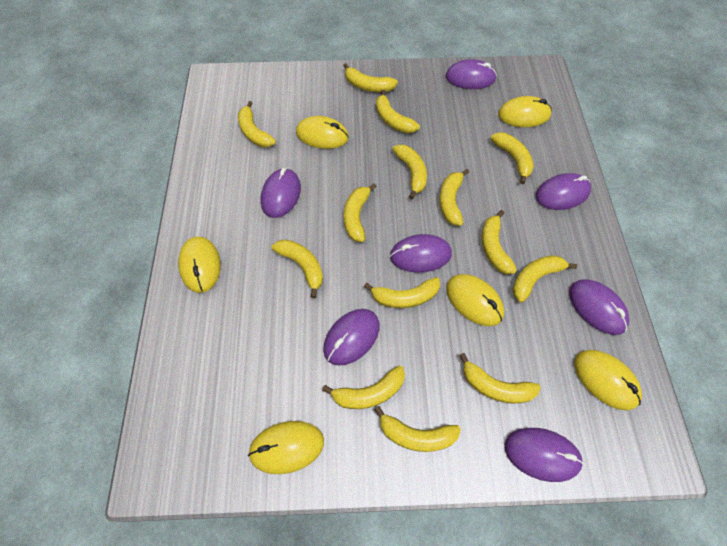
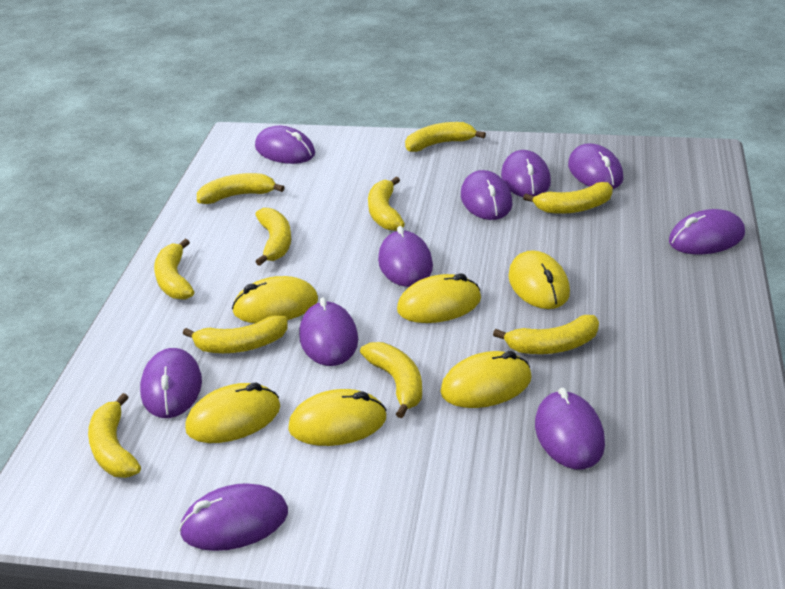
purple mouse: 7 -> 10
yellow banana: 14 -> 10

